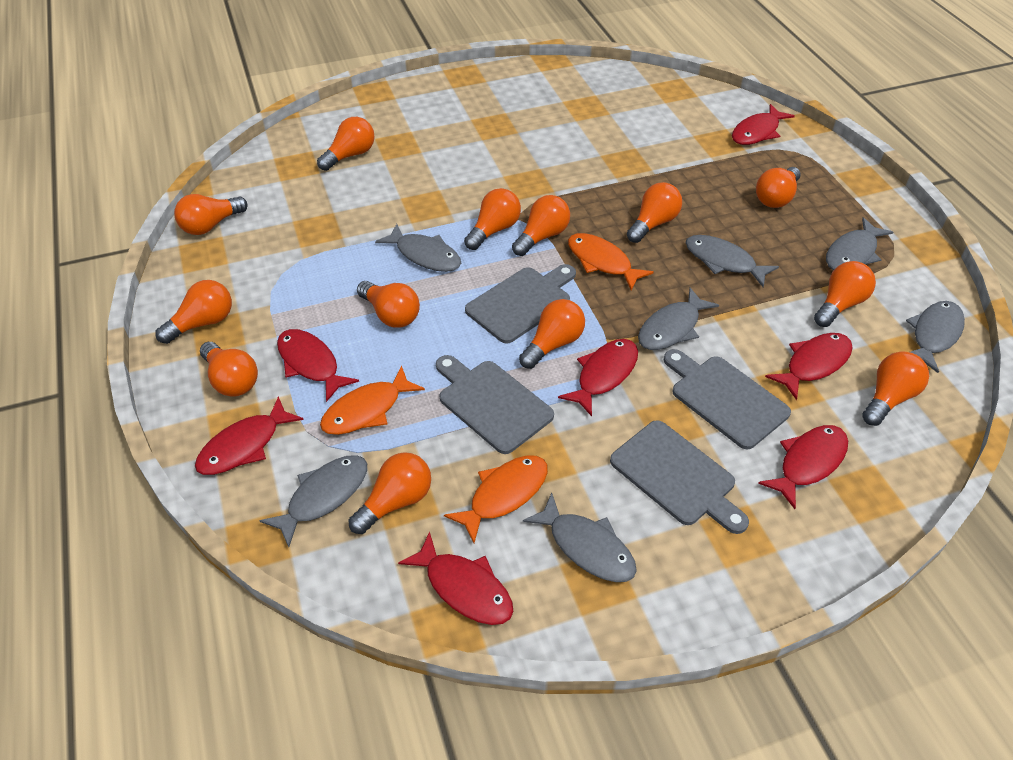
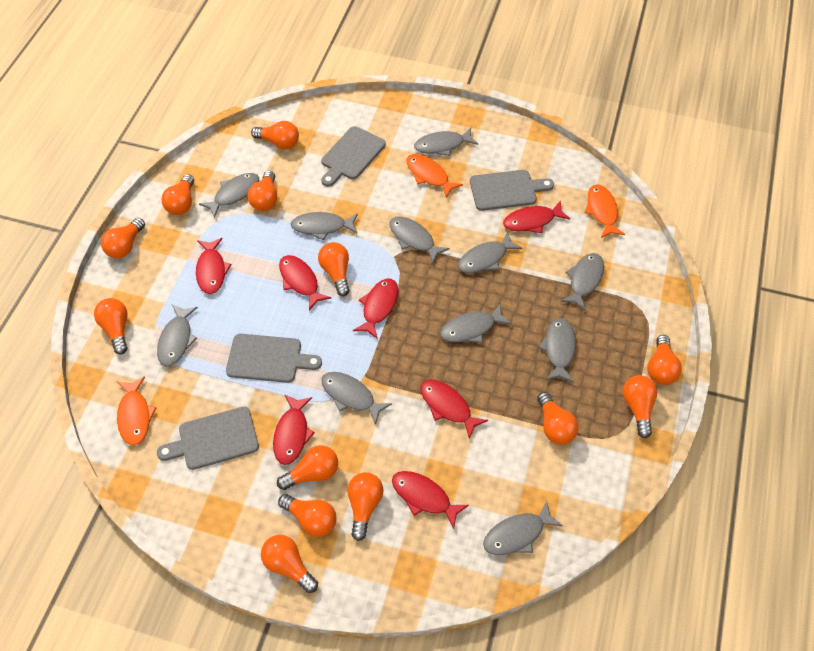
grey fish: 7 -> 11

